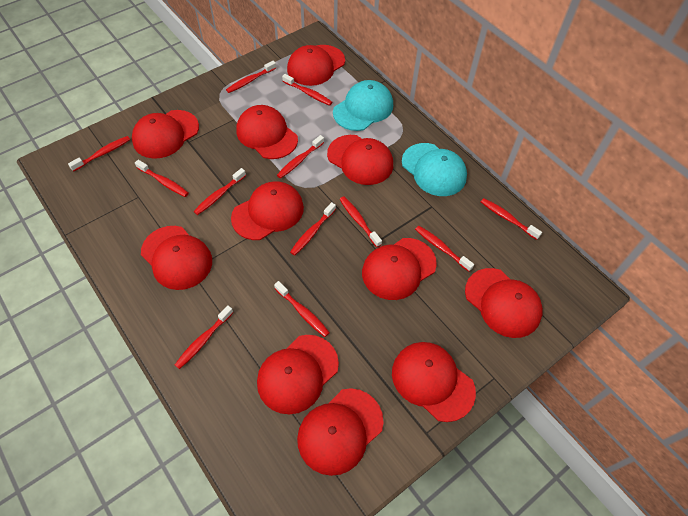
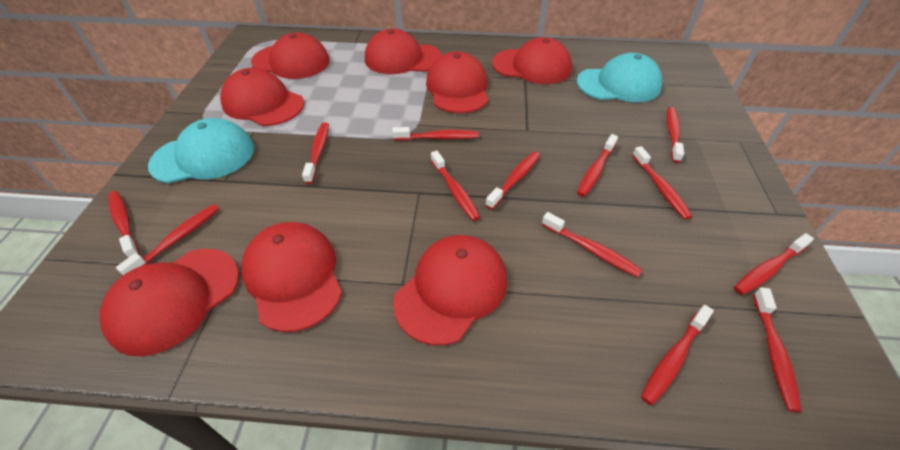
red cap: 11 -> 8
red toothbrush: 12 -> 13

